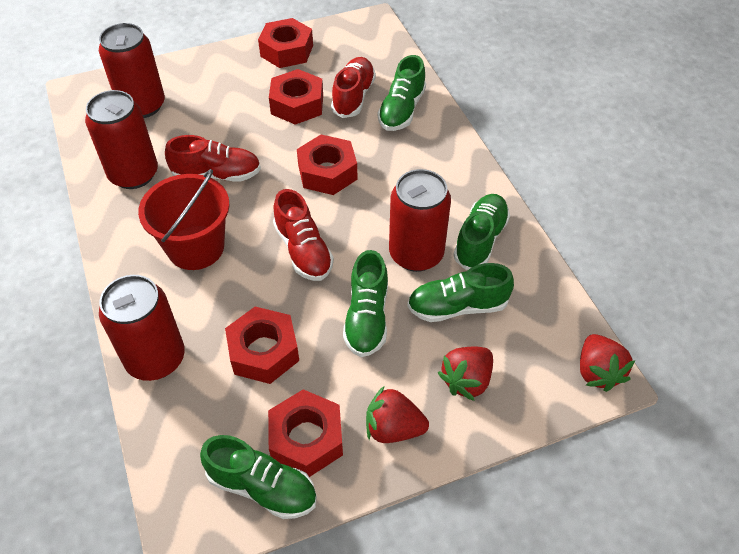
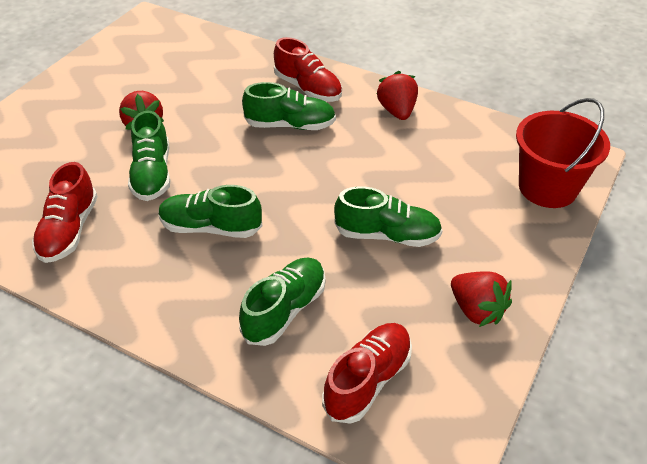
red can: 4 -> 0
red nut: 5 -> 0

